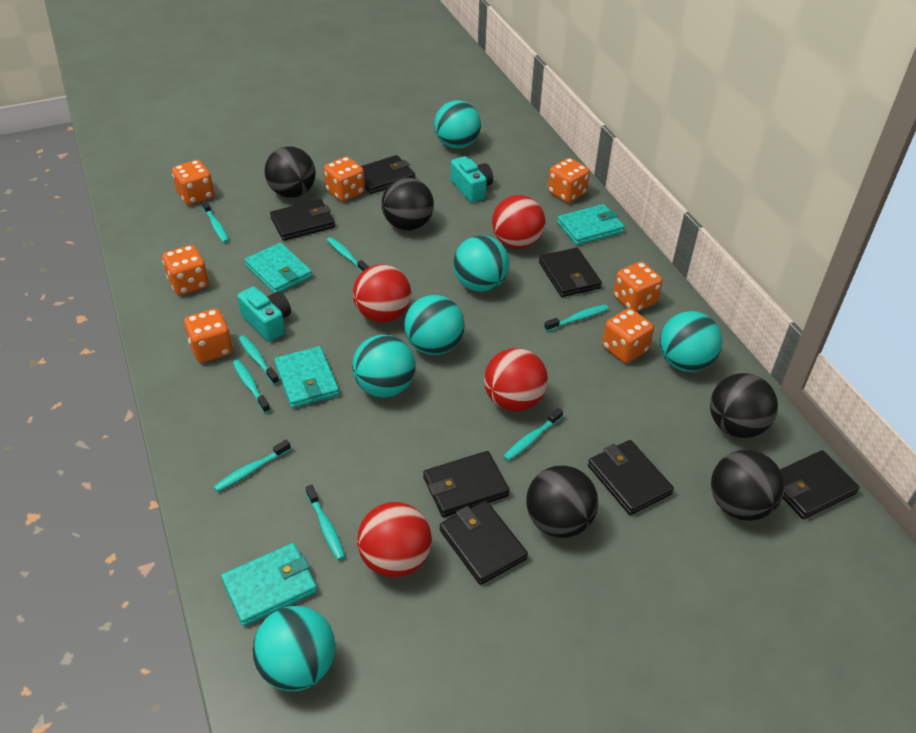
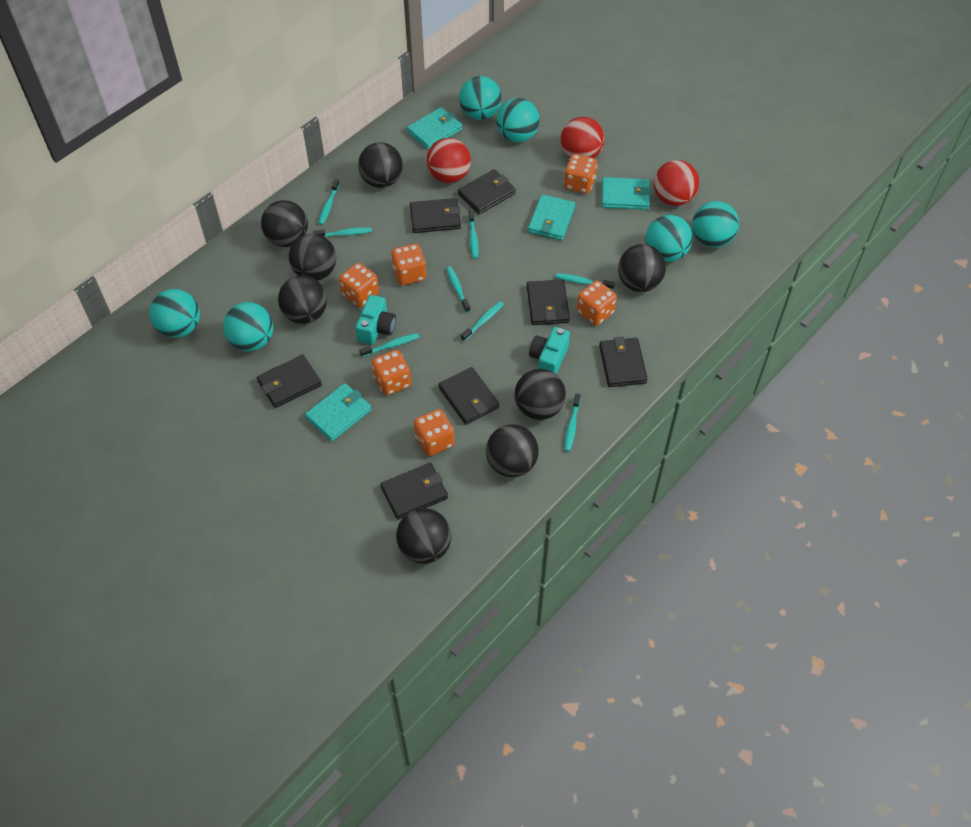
black ball: 5 -> 8
orange dice: 7 -> 6
red ball: 4 -> 3

